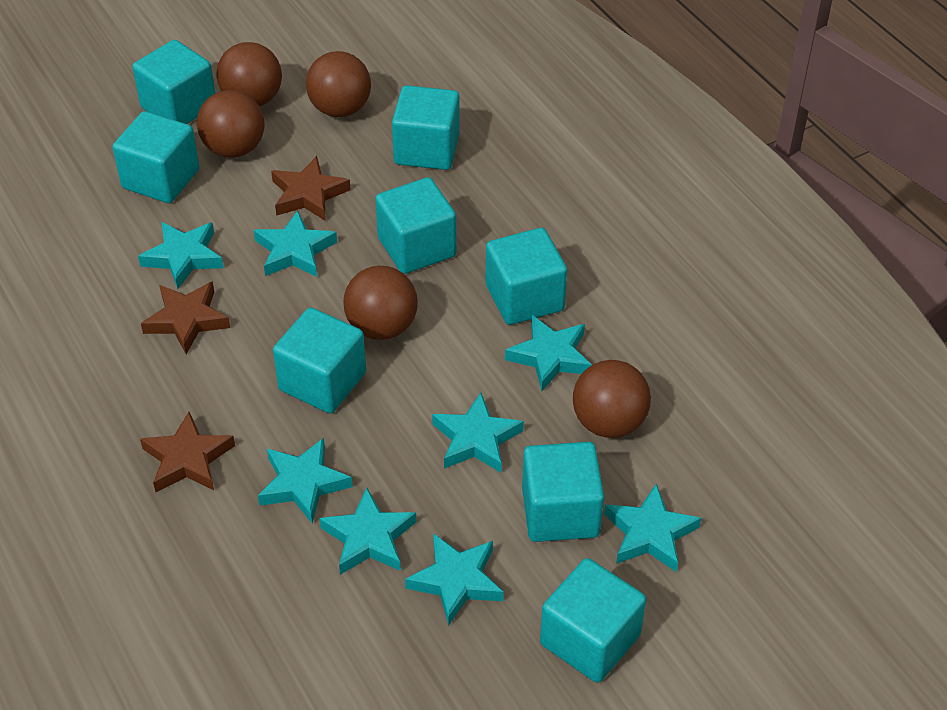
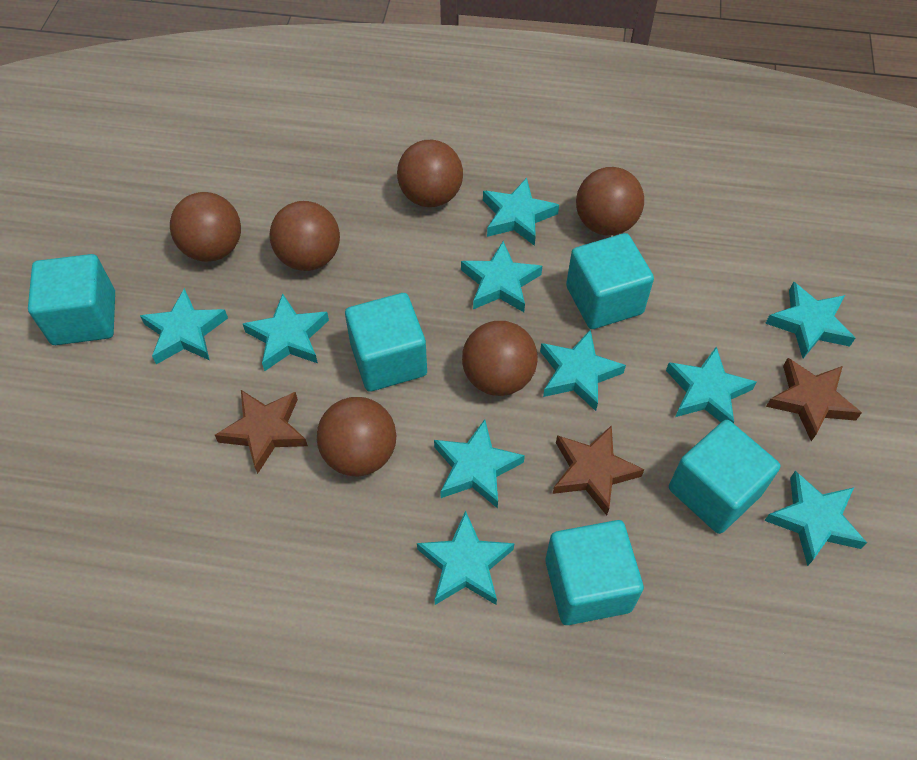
brown ball: 5 -> 6
turquoise cube: 8 -> 5
turquoise star: 8 -> 10

